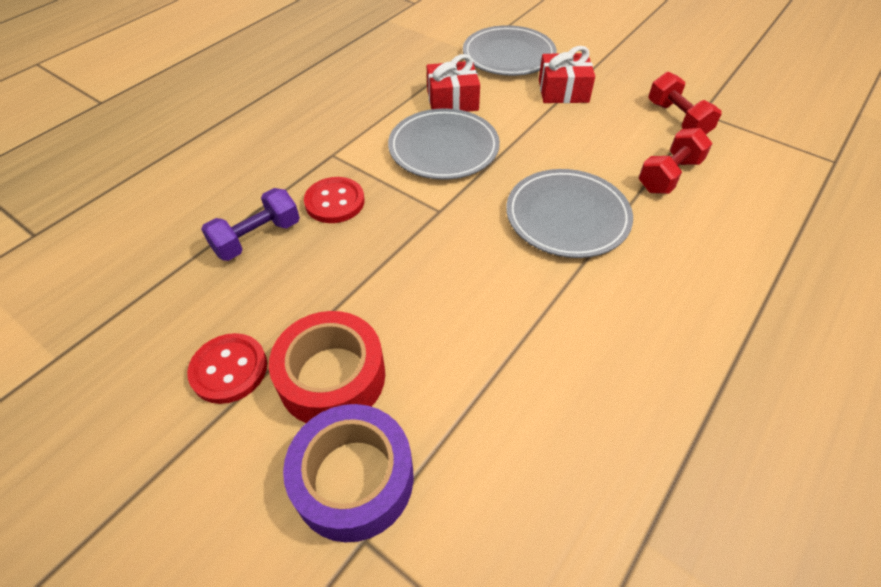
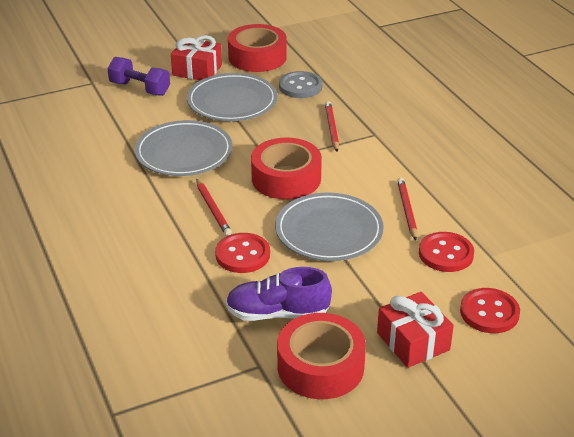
grey button: 0 -> 1
purple shoe: 0 -> 1
purple tape: 1 -> 0
red button: 2 -> 3
red dumbbell: 2 -> 0
red pencil: 0 -> 3
red tape: 1 -> 3

